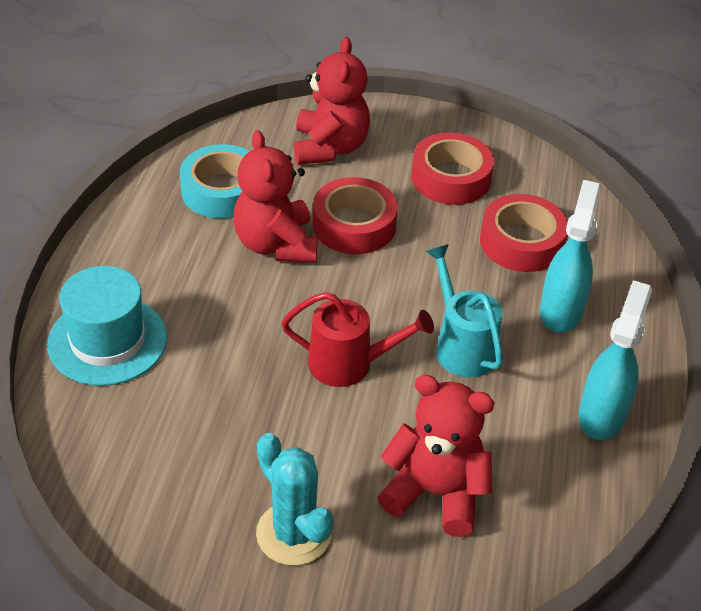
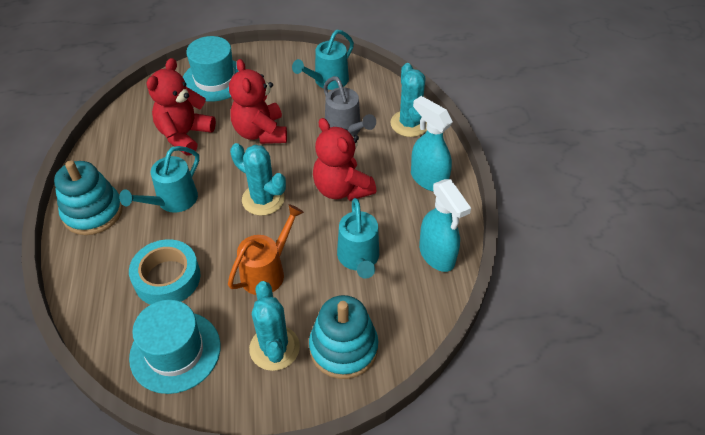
grey watering can: 0 -> 1
orange watering can: 0 -> 1
red tape: 3 -> 0
red watering can: 1 -> 0
turquoise cactus: 1 -> 3
turquoise hat: 1 -> 2
turquoise stacking toy: 0 -> 2
turquoise watering can: 1 -> 3

